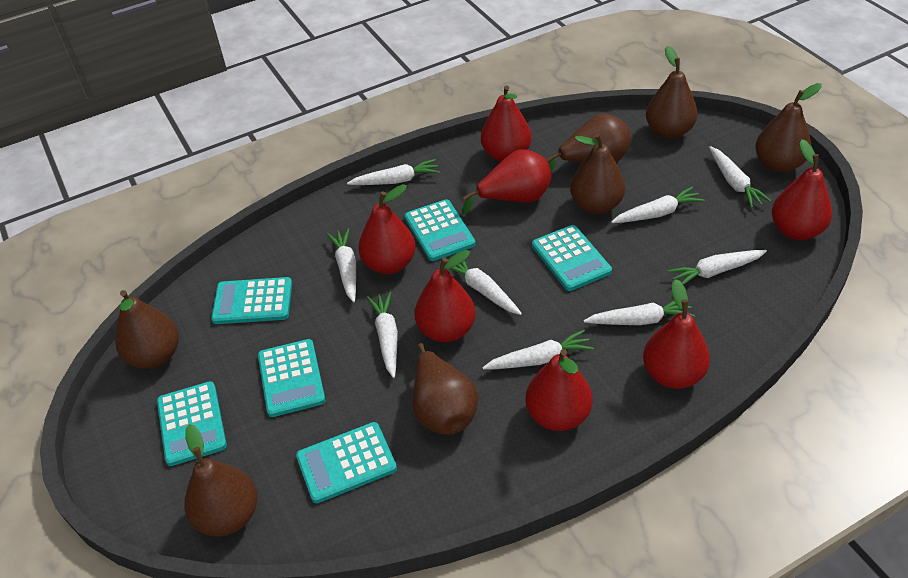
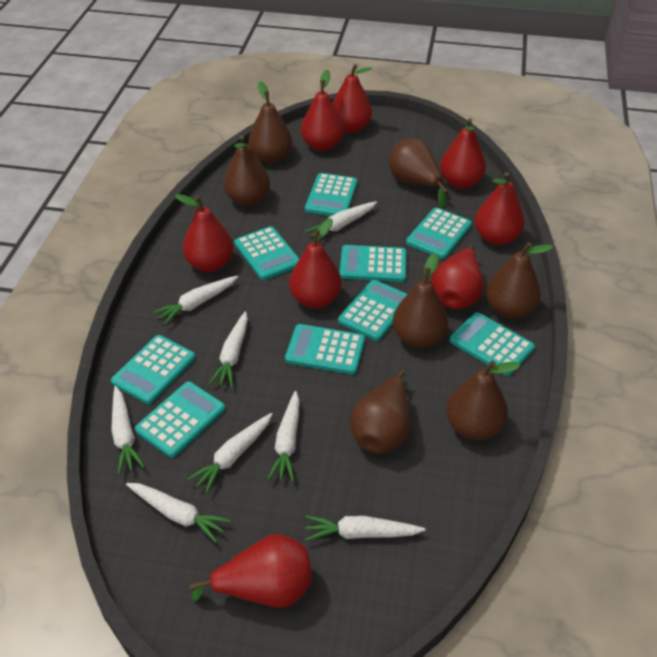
red pear: 7 -> 8
turquoise calculator: 6 -> 9
white carrot: 9 -> 8

